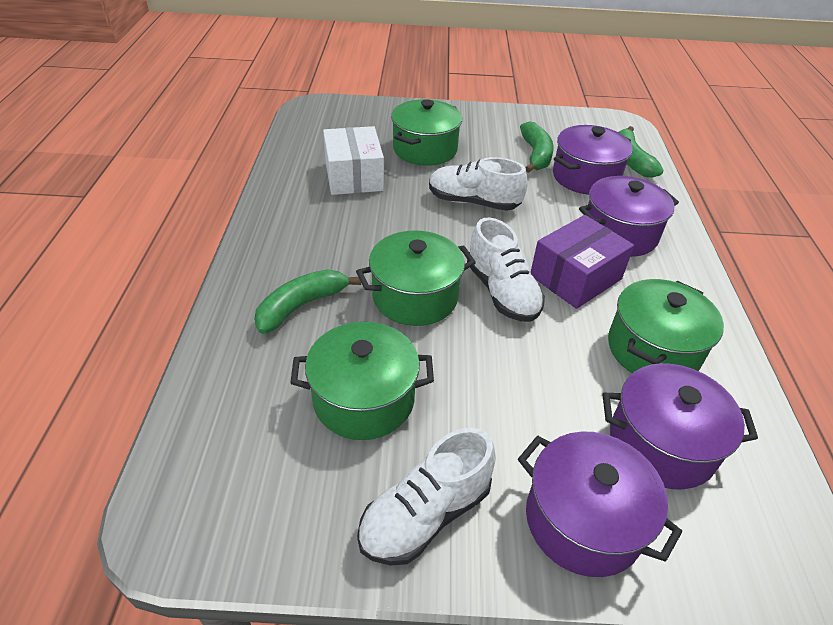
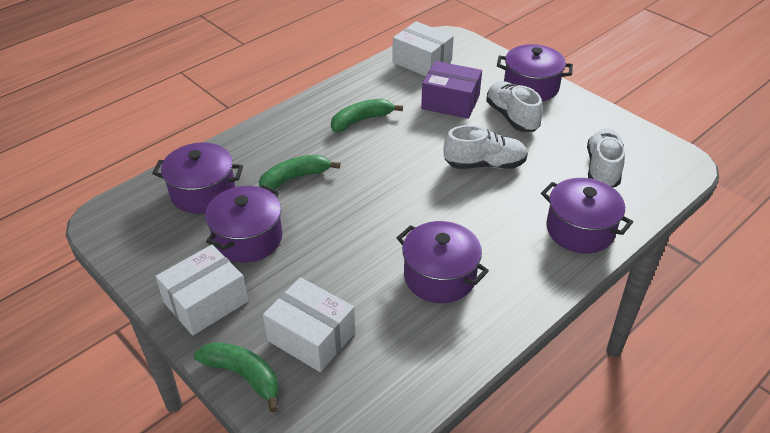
green pot: 4 -> 0
purple pot: 4 -> 5
white box: 1 -> 3

